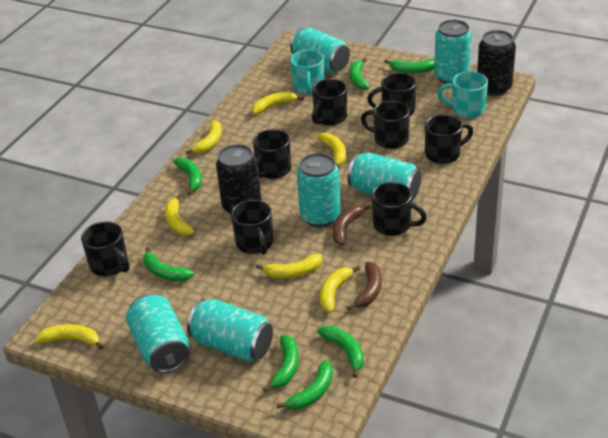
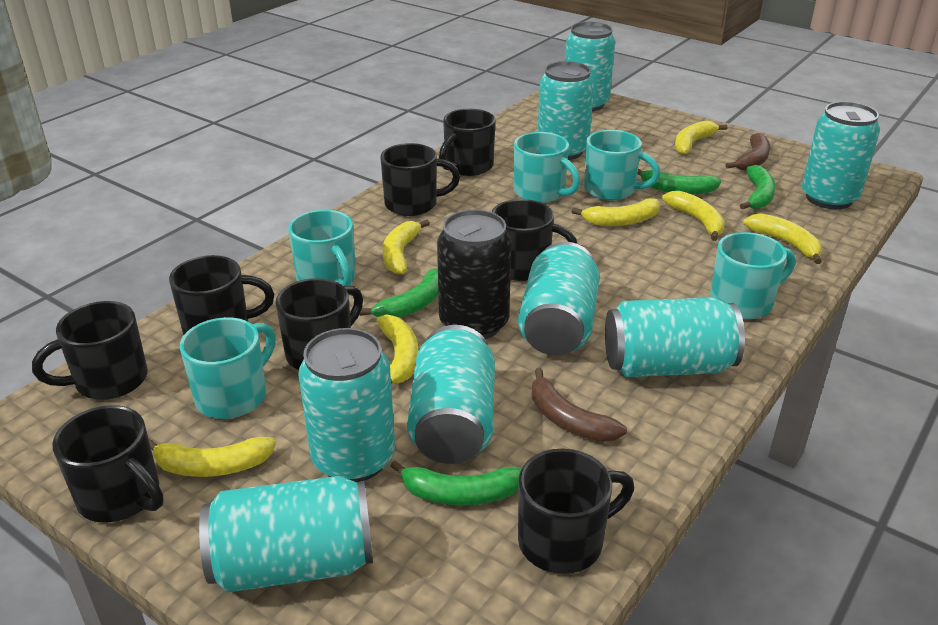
black can: 2 -> 1
green banana: 7 -> 4
turquoise can: 6 -> 8
turquoise mug: 2 -> 5

